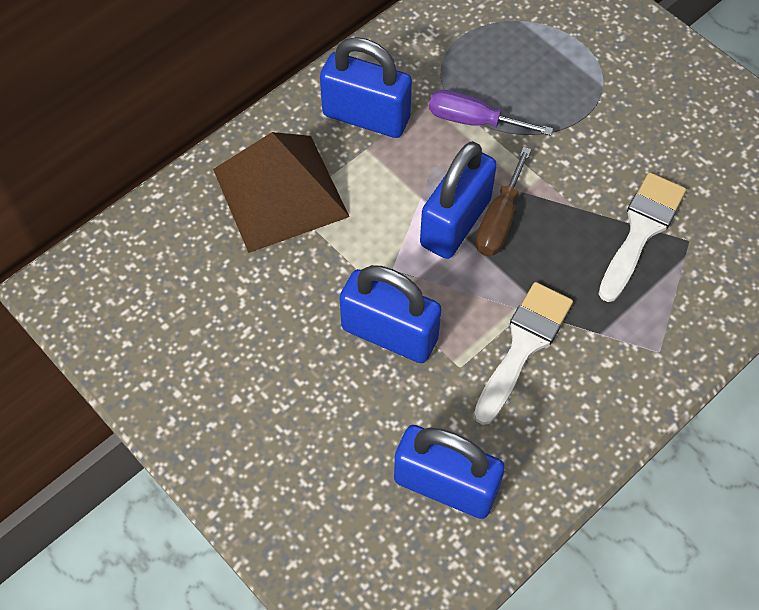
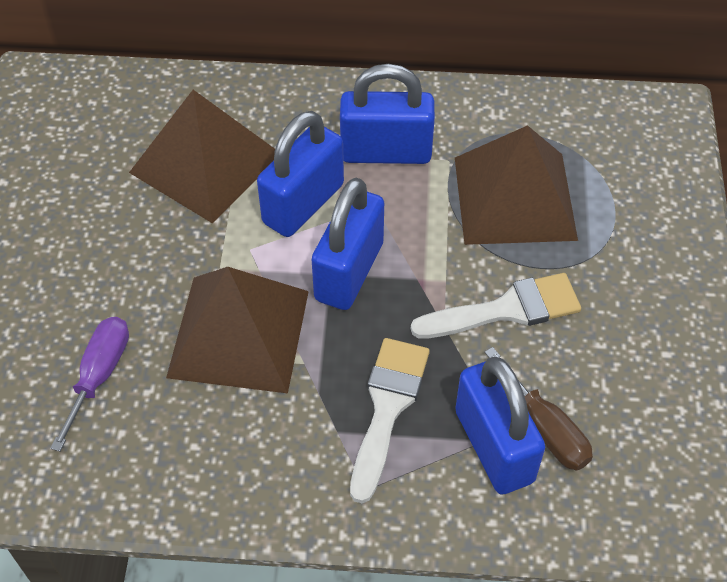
brown pyramid: 1 -> 3

